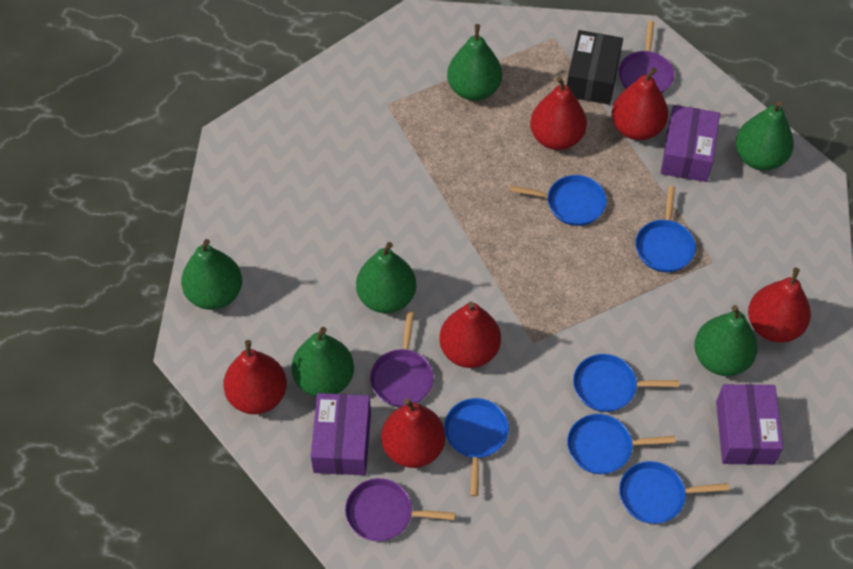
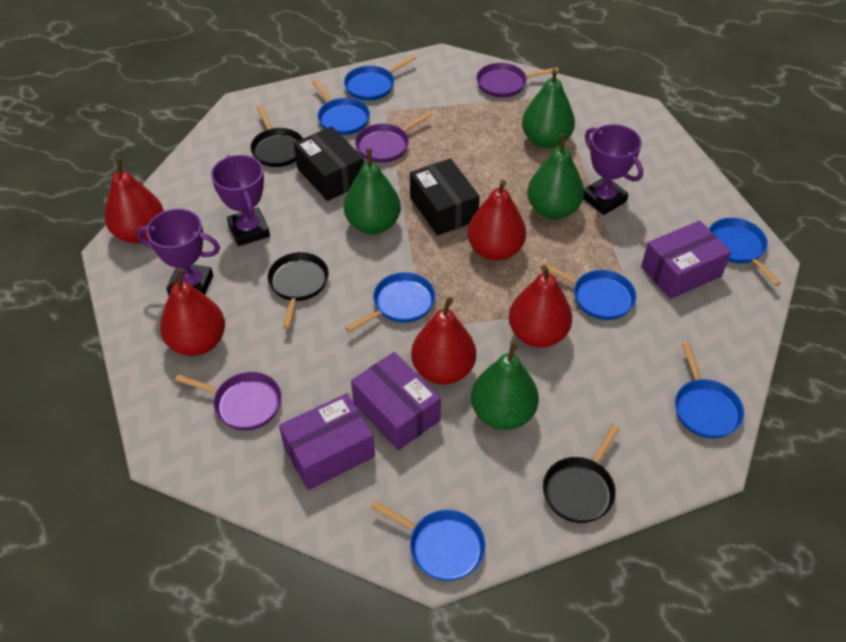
black box: 1 -> 2
black pan: 0 -> 3
blue pan: 6 -> 7
green pear: 6 -> 4
purple trophy: 0 -> 3
red pear: 6 -> 5

